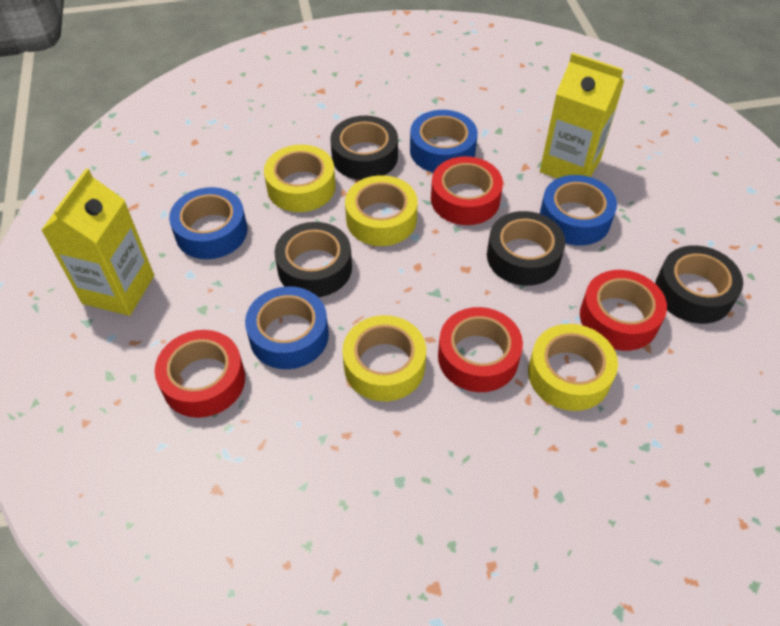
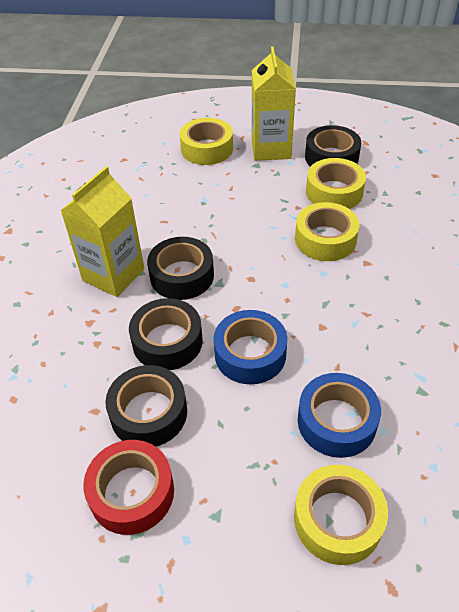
blue tape: 4 -> 2
red tape: 4 -> 1

